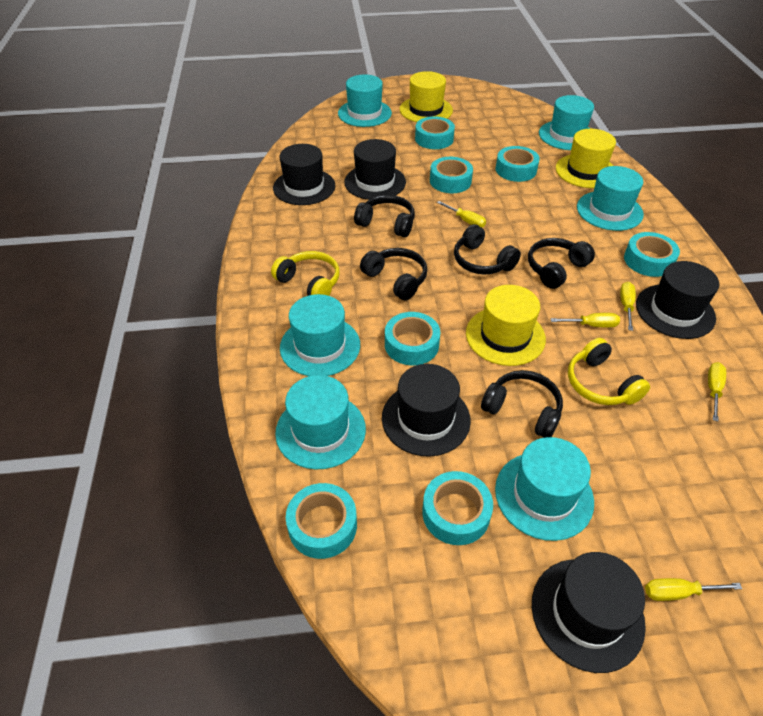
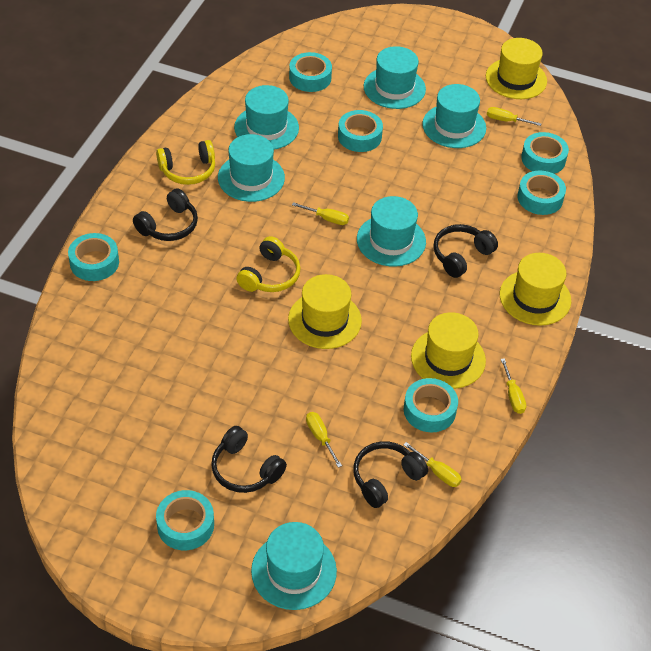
black hat: 5 -> 0
black headphones: 5 -> 4
yellow hat: 3 -> 4

